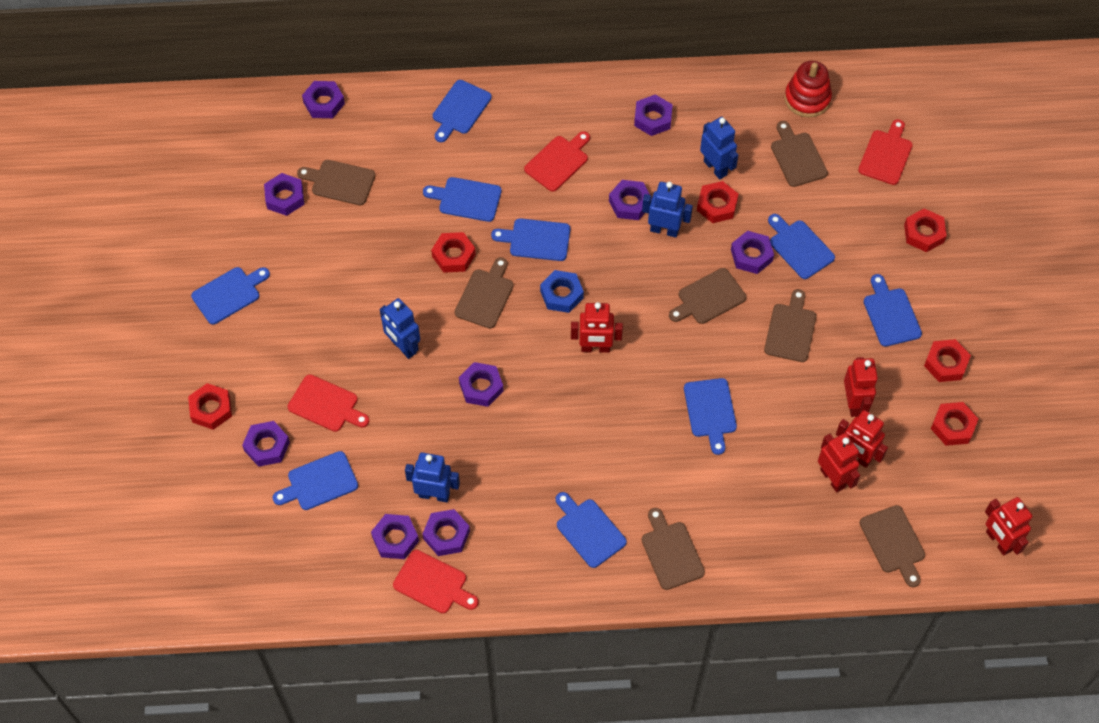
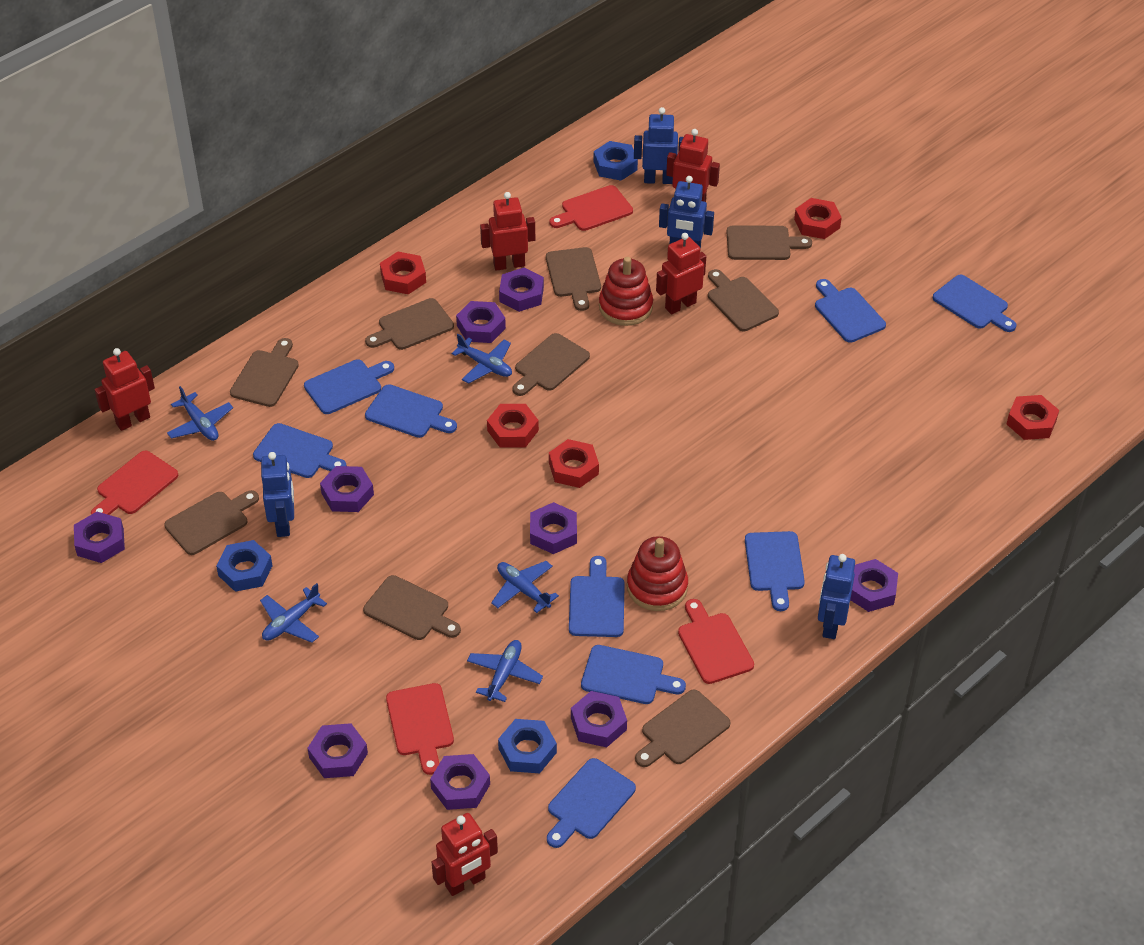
blue nut: 1 -> 3
blue plane: 0 -> 5
brown cutting board: 7 -> 9
red nut: 6 -> 5
red stacking toy: 1 -> 2

